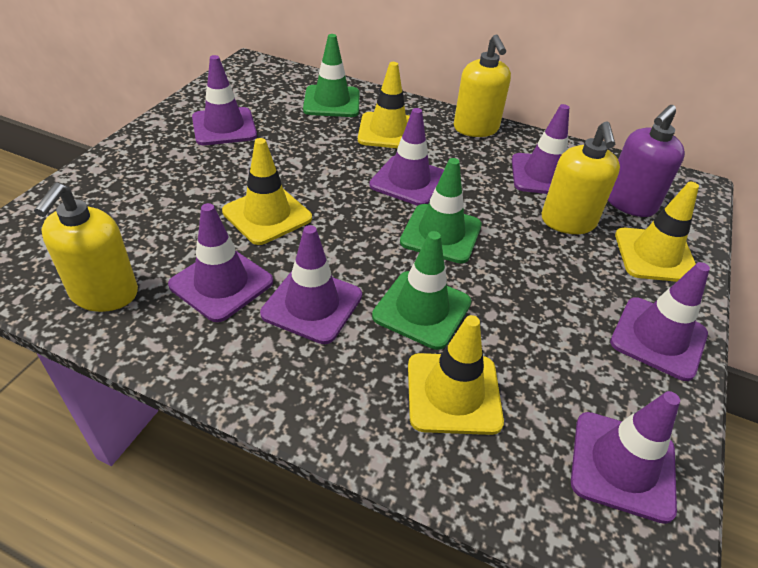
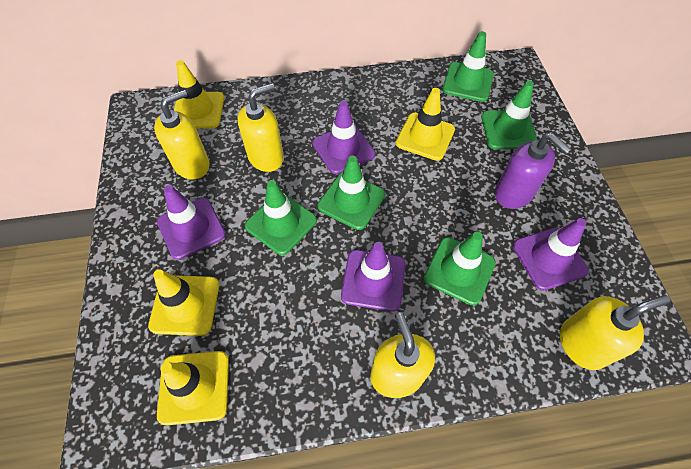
green traffic cone: 3 -> 5
purple traffic cone: 7 -> 4
yellow soap dispenser: 3 -> 4

